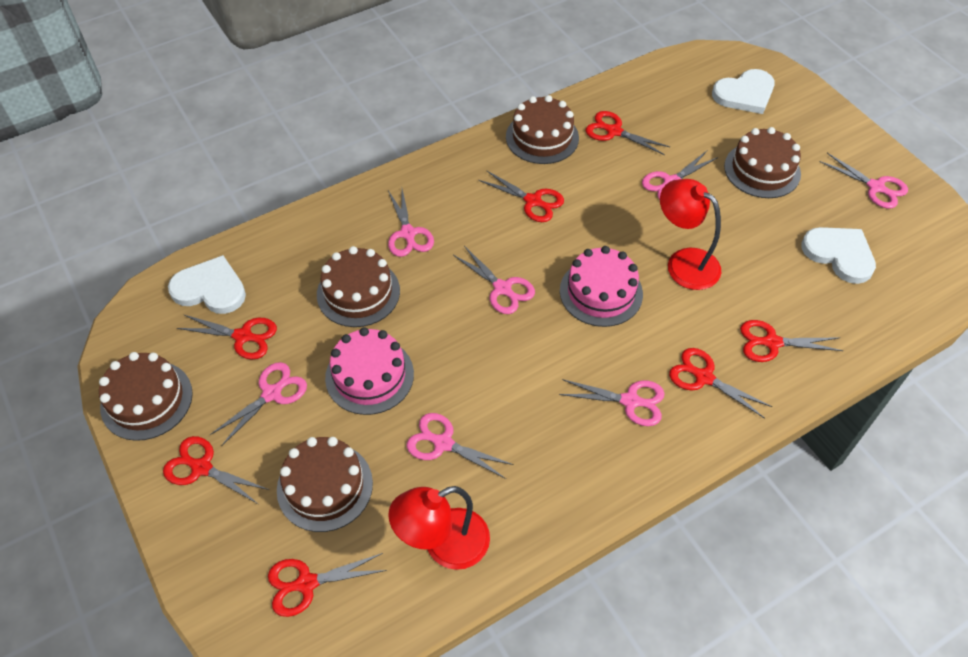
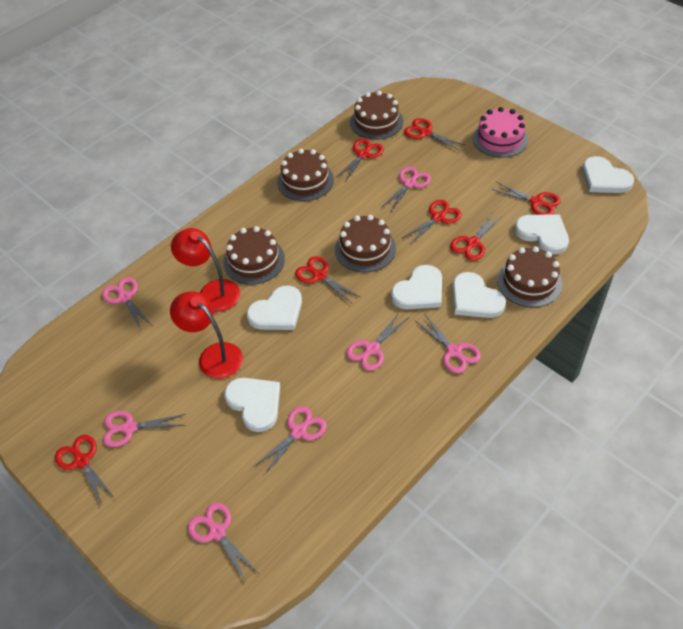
pink cake: 2 -> 1
white heart: 3 -> 6

